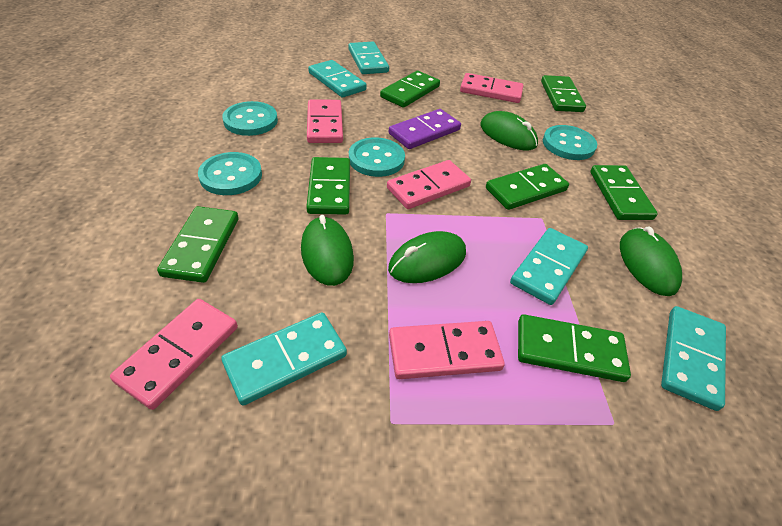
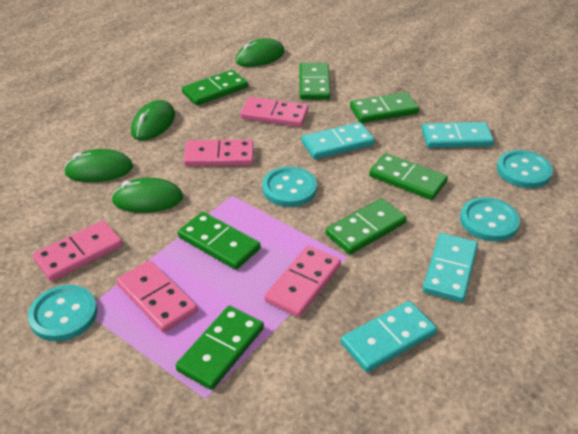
purple domino: 1 -> 0
turquoise domino: 5 -> 4

